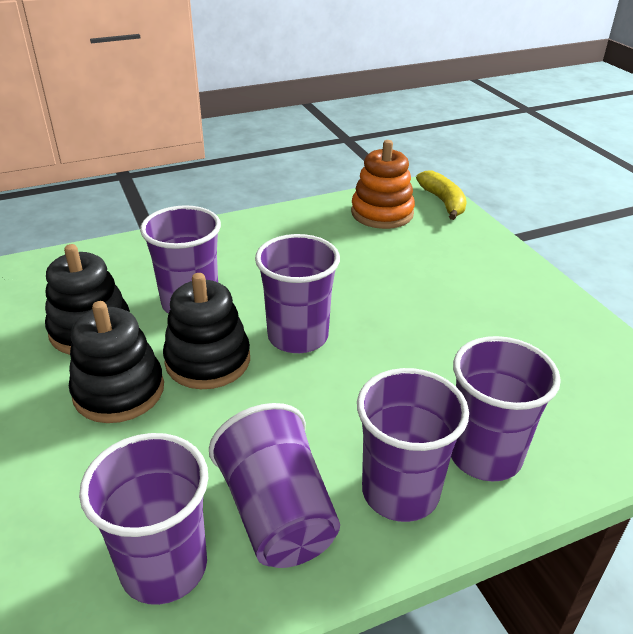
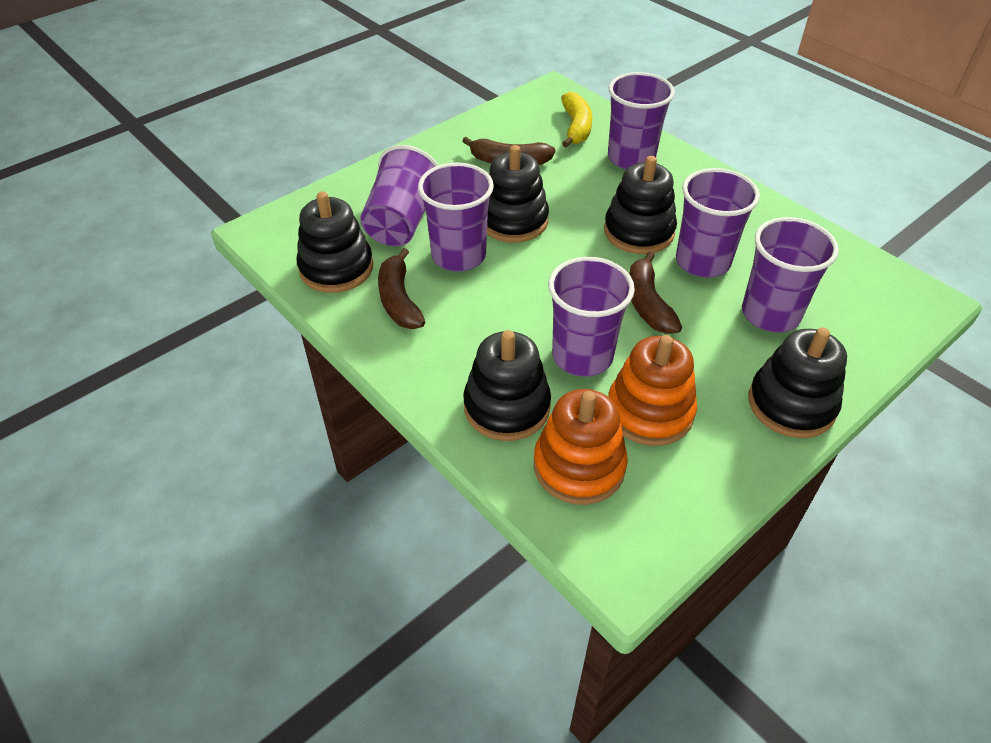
black stacking toy: 3 -> 5
brown banana: 0 -> 3
orange stacking toy: 1 -> 2

